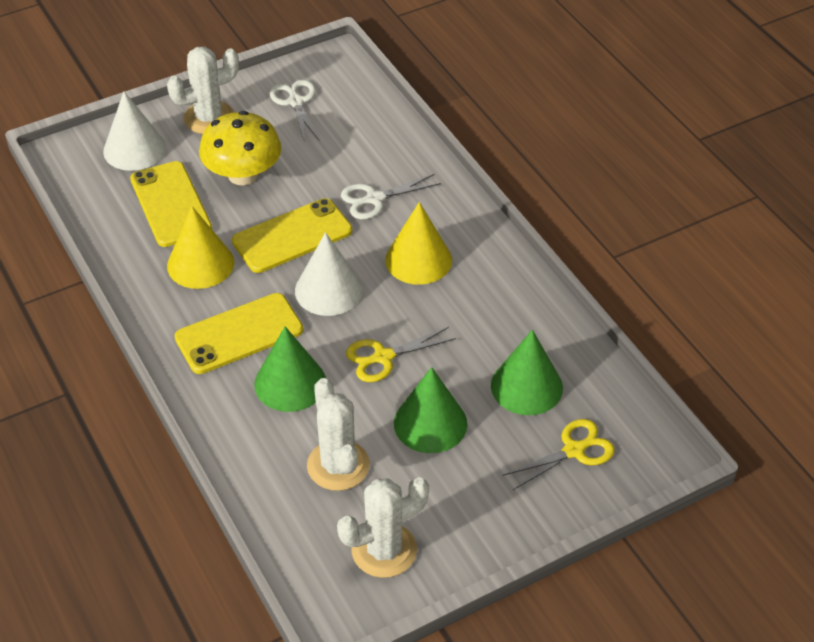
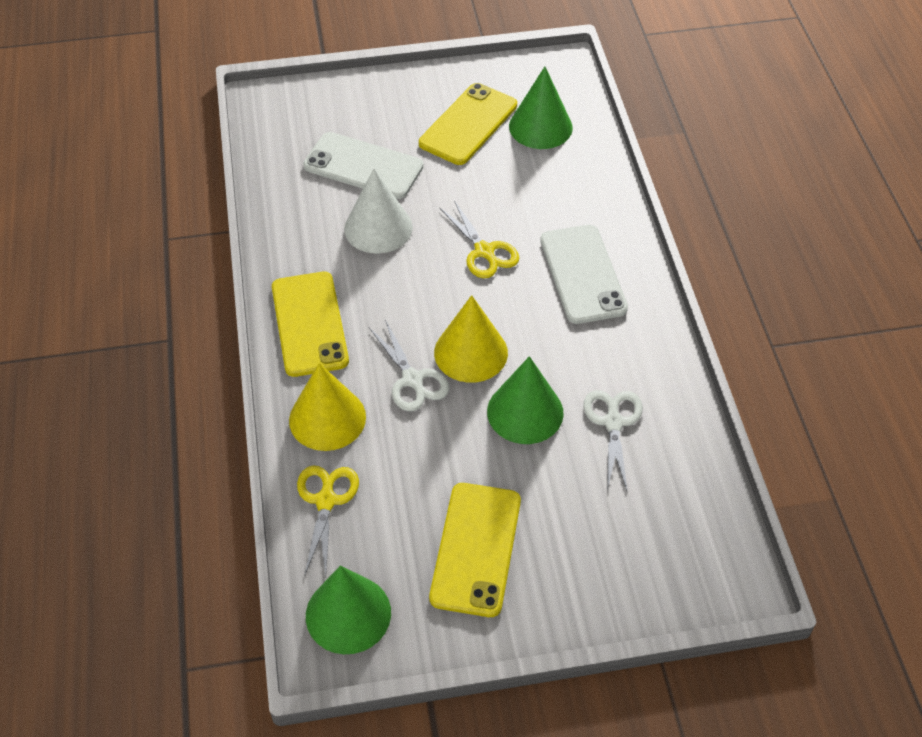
white cactus: 3 -> 0
white cone: 2 -> 1
white phone: 0 -> 2
yellow mushroom: 1 -> 0

